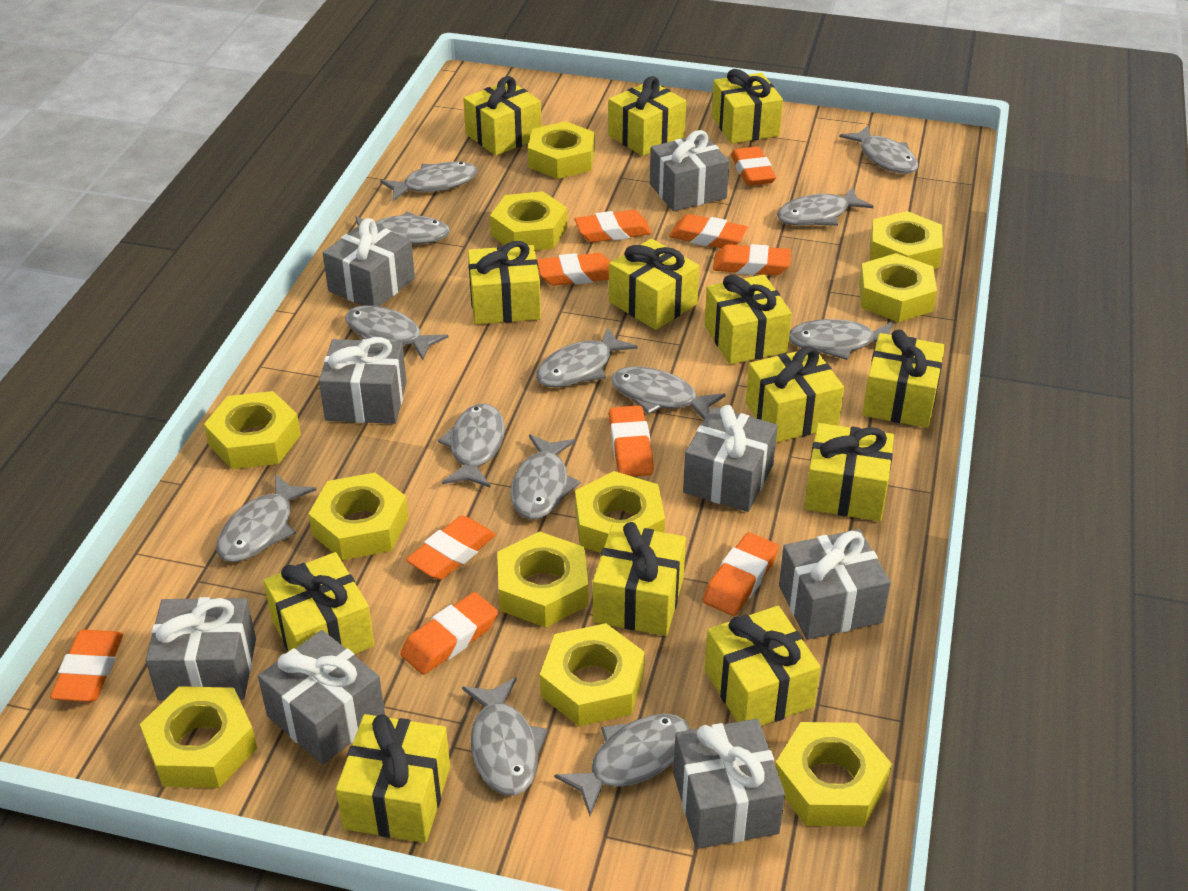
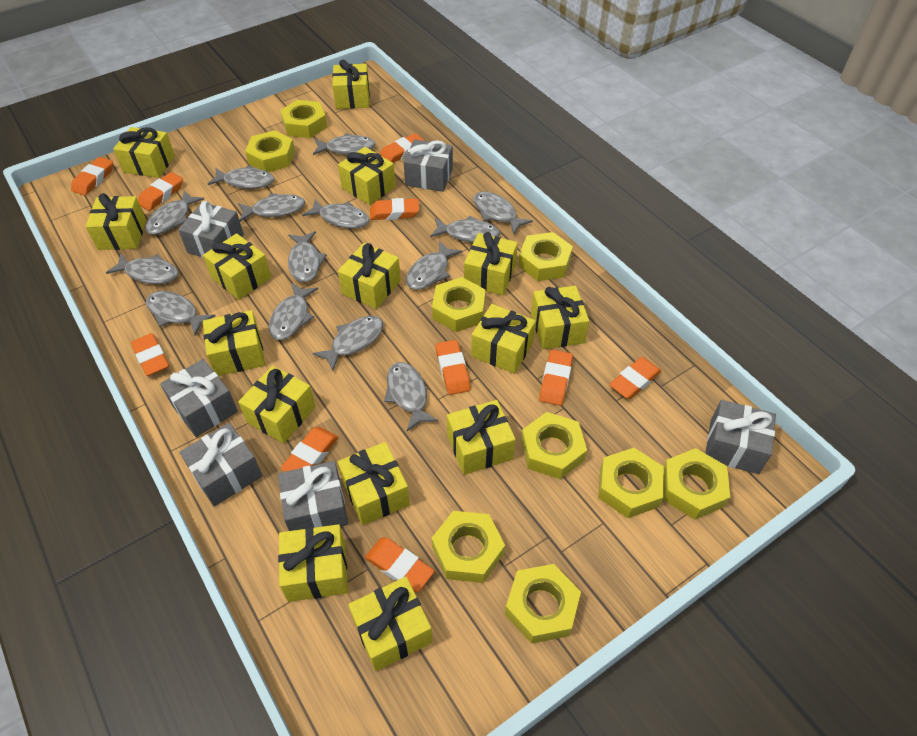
grey fish: 13 -> 14
grey gift: 8 -> 6
yellow gift: 13 -> 15
yellow nut: 11 -> 9

